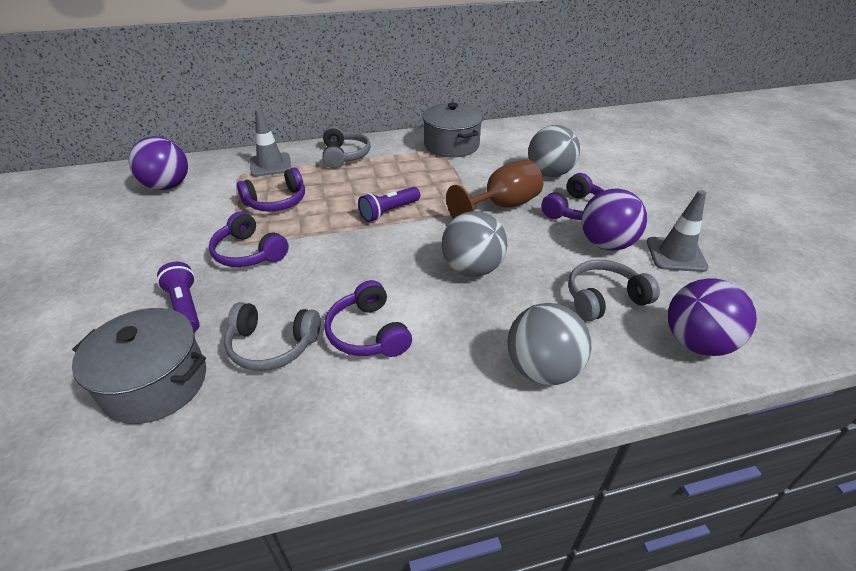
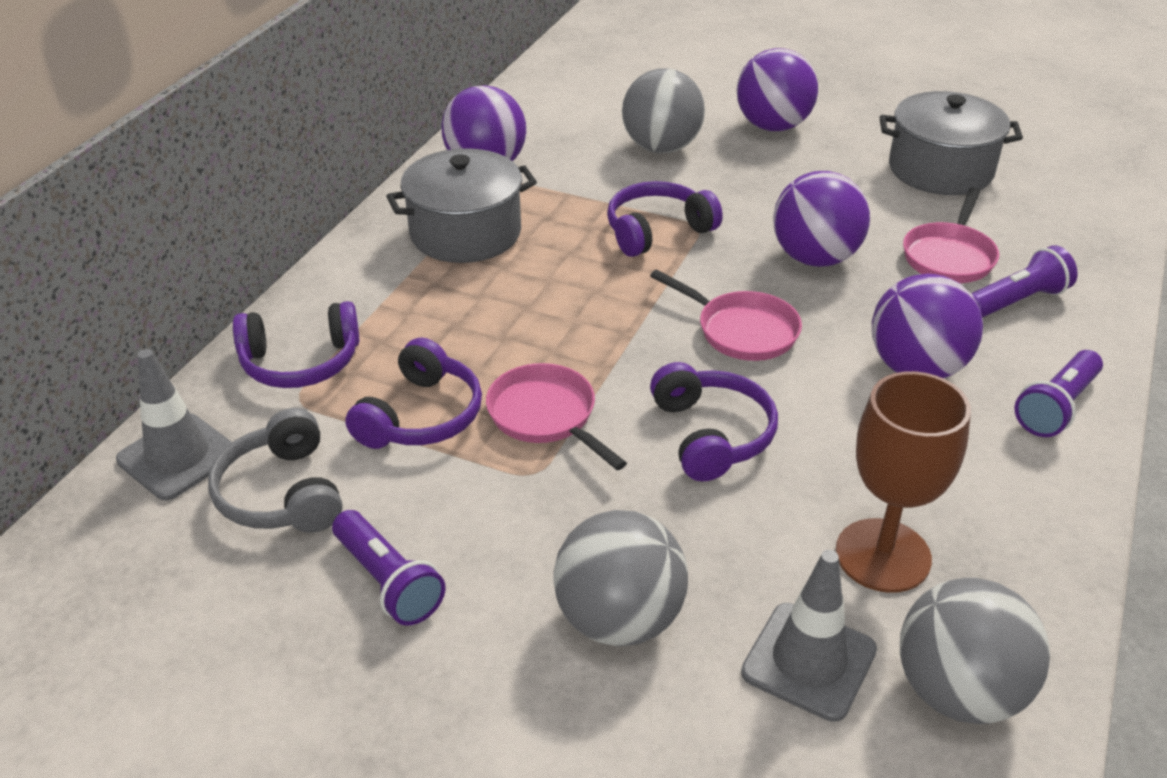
grey headphones: 3 -> 1
pink pan: 0 -> 3
purple ball: 3 -> 4
purple flashlight: 2 -> 3

